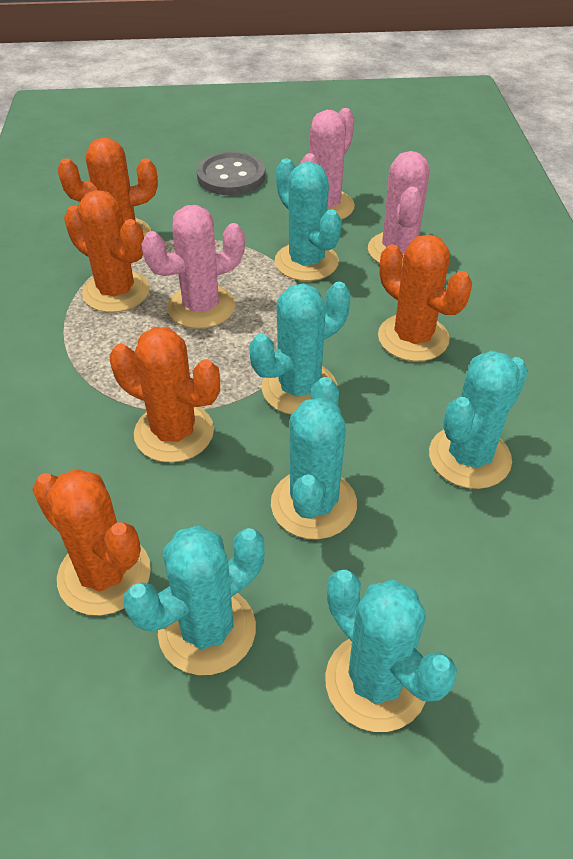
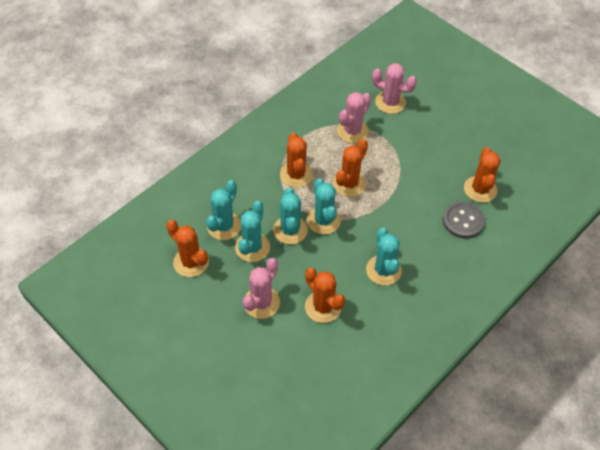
turquoise cactus: 6 -> 5

